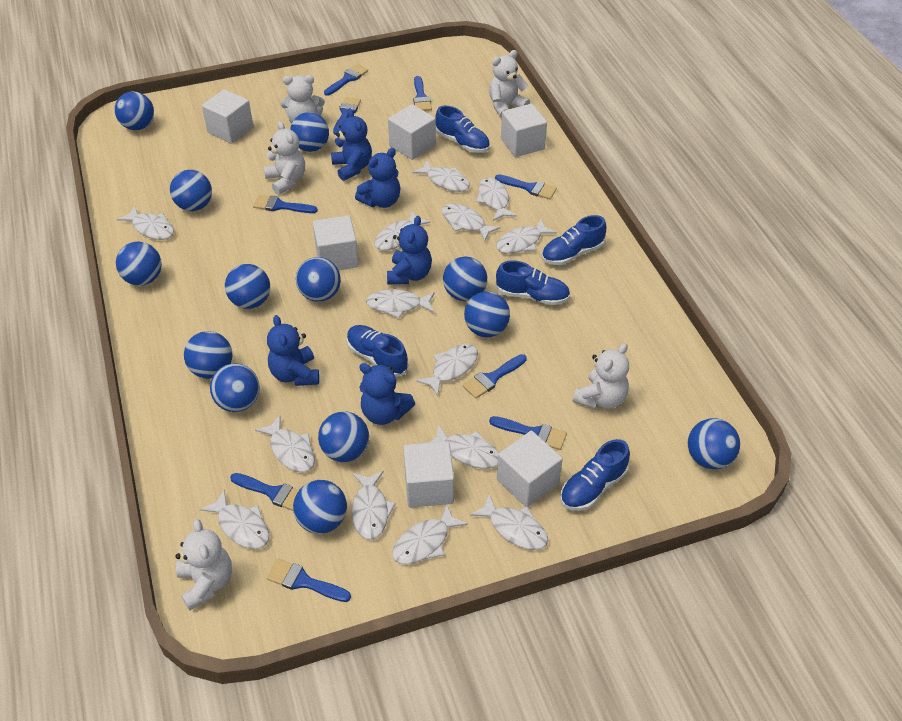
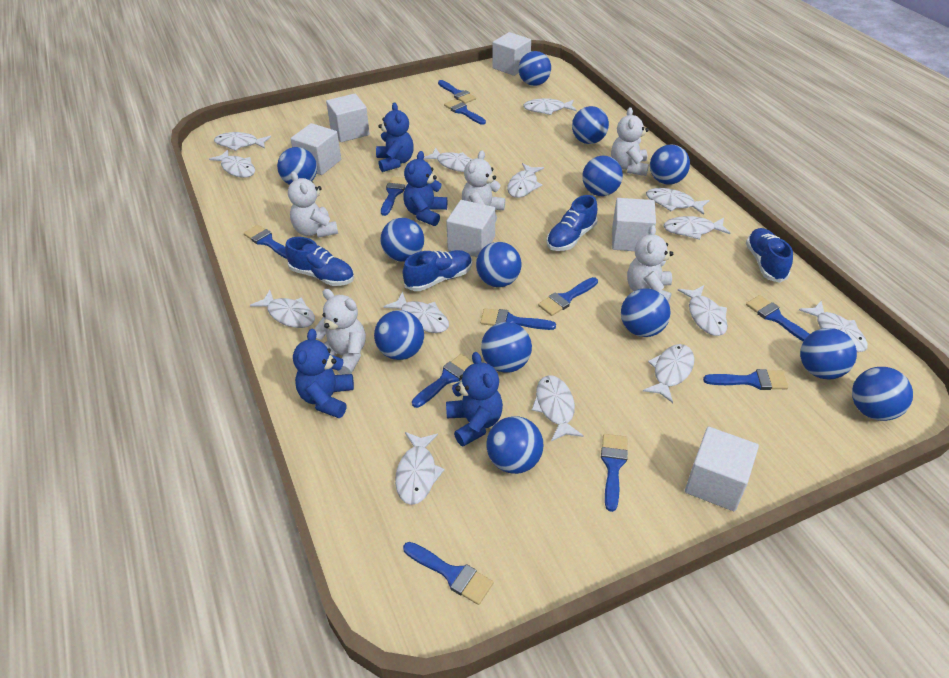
blue brush: 9 -> 11
blue shoe: 5 -> 4
blue teddy bear: 5 -> 4

